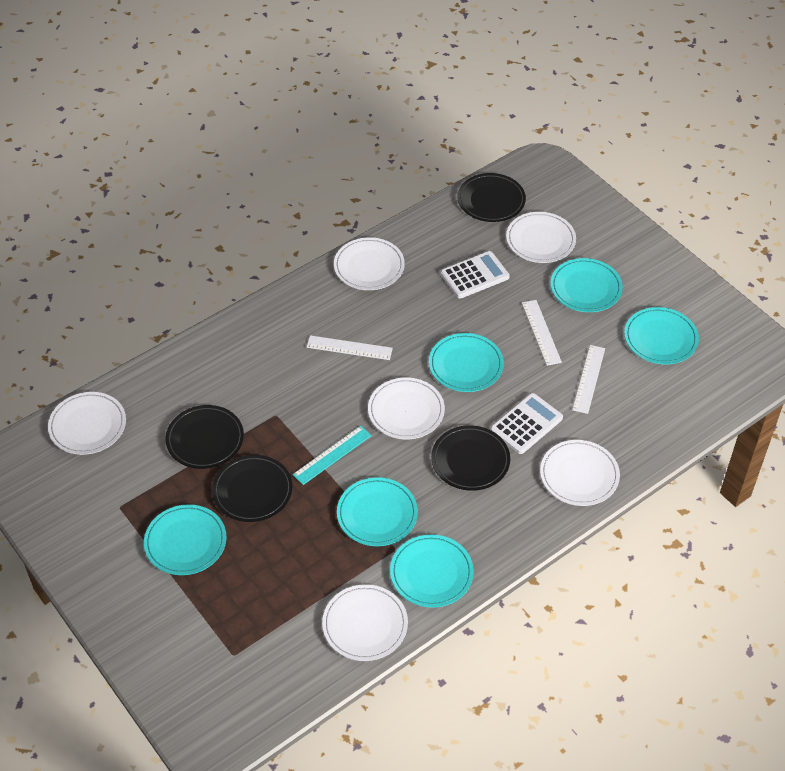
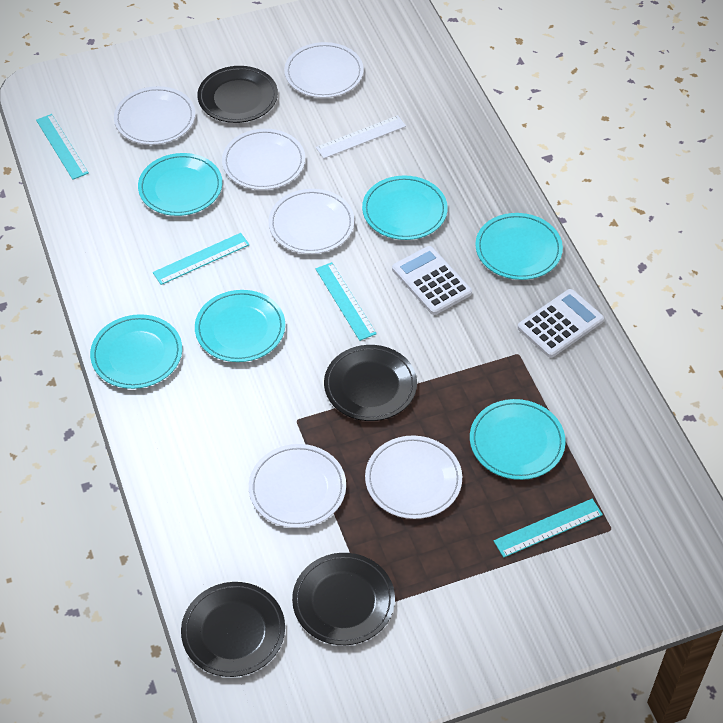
turquoise ruler: 1 -> 4
white ruler: 3 -> 1

